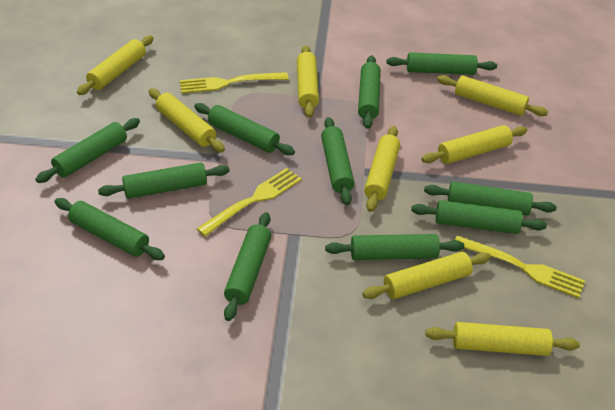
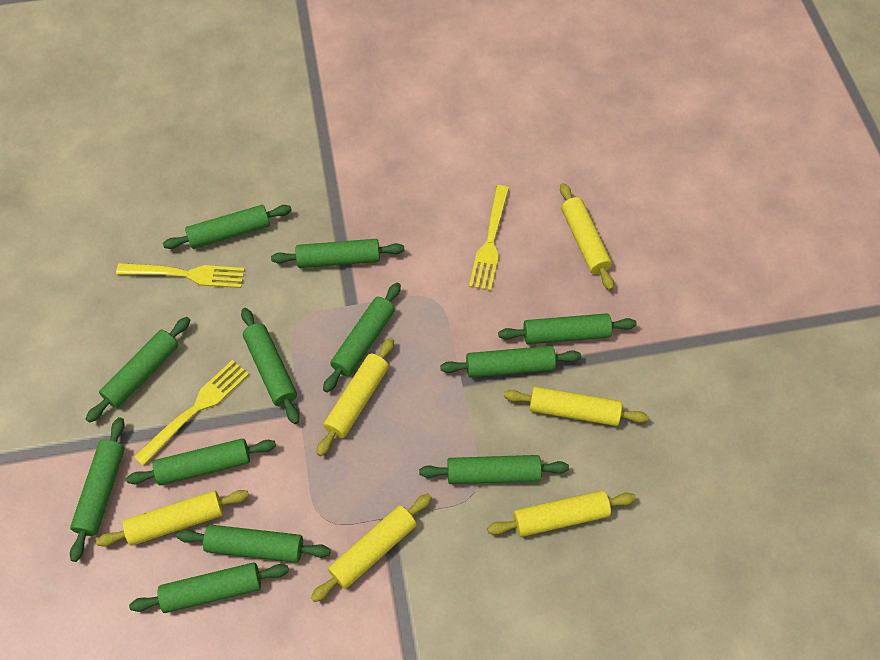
green rolling pin: 11 -> 12
yellow rolling pin: 8 -> 6

